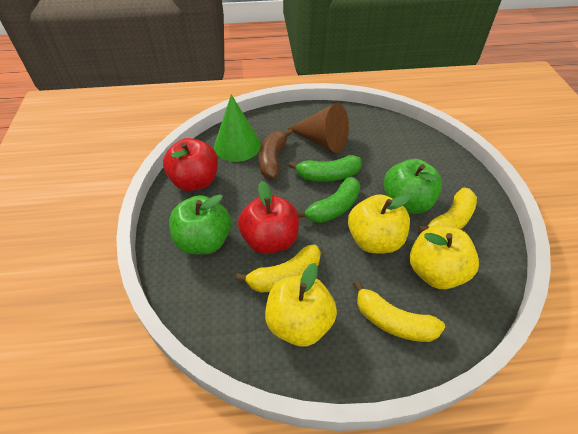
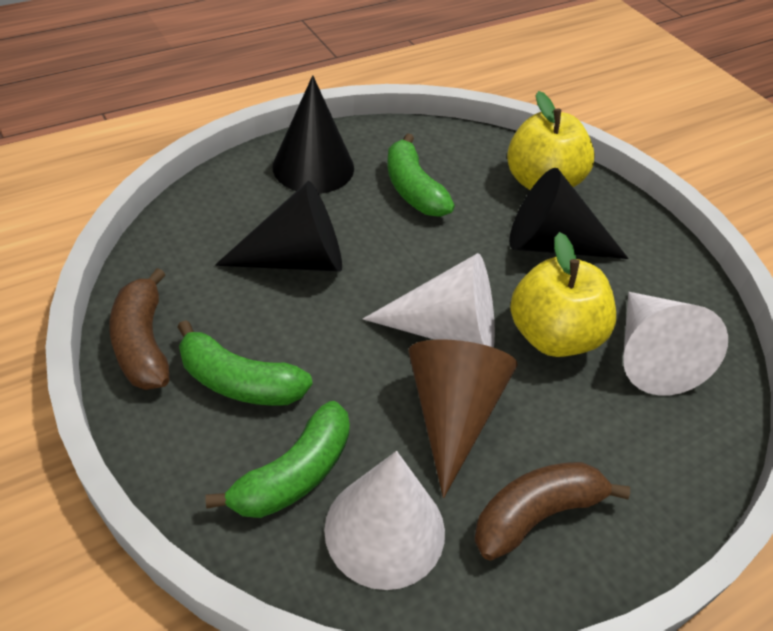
black cone: 0 -> 3
brown banana: 1 -> 2
green apple: 2 -> 0
green banana: 2 -> 3
green cone: 1 -> 0
red apple: 2 -> 0
white cone: 0 -> 3
yellow apple: 3 -> 2
yellow banana: 3 -> 0

